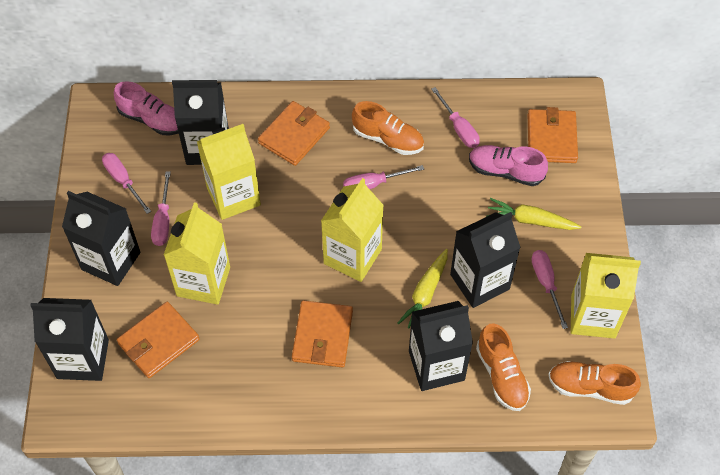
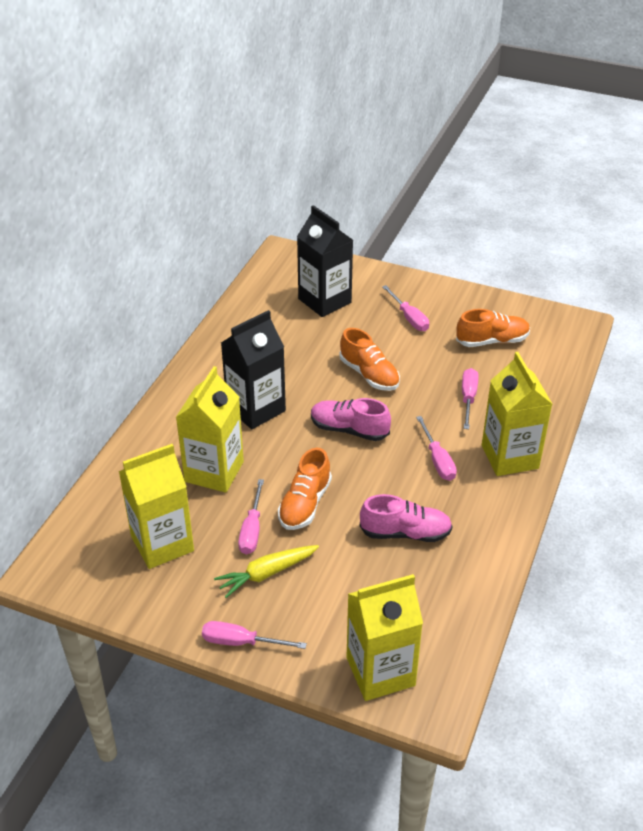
black carton: 5 -> 2
orange wallet: 4 -> 0
yellow carrot: 2 -> 1

